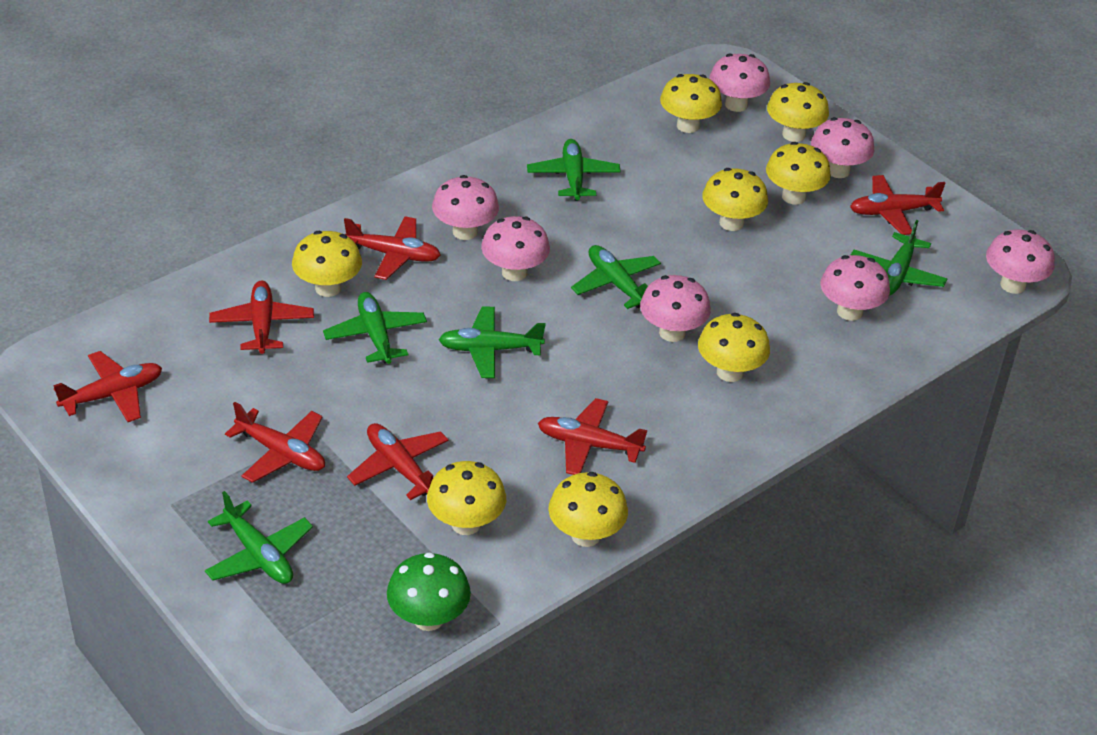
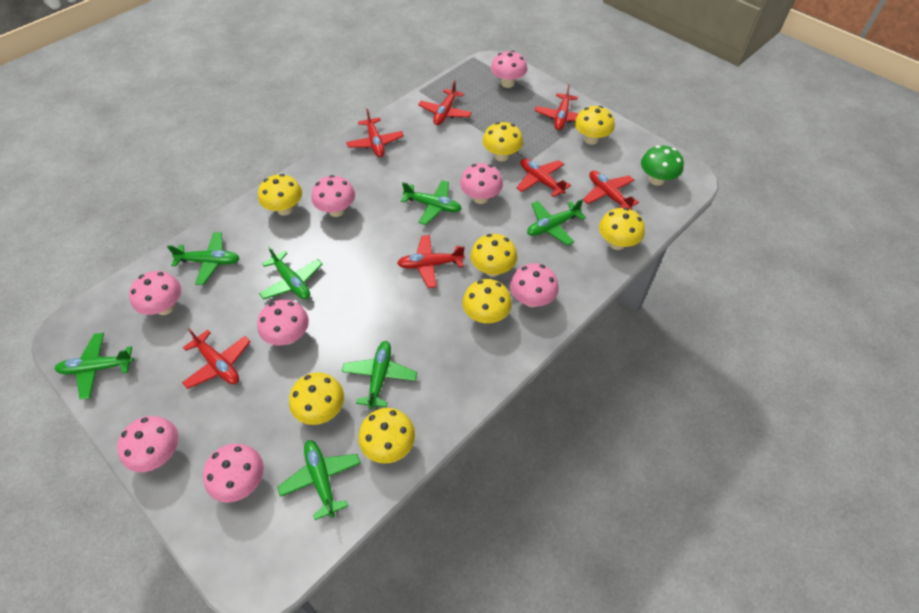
green plane: 6 -> 7
pink mushroom: 7 -> 8

